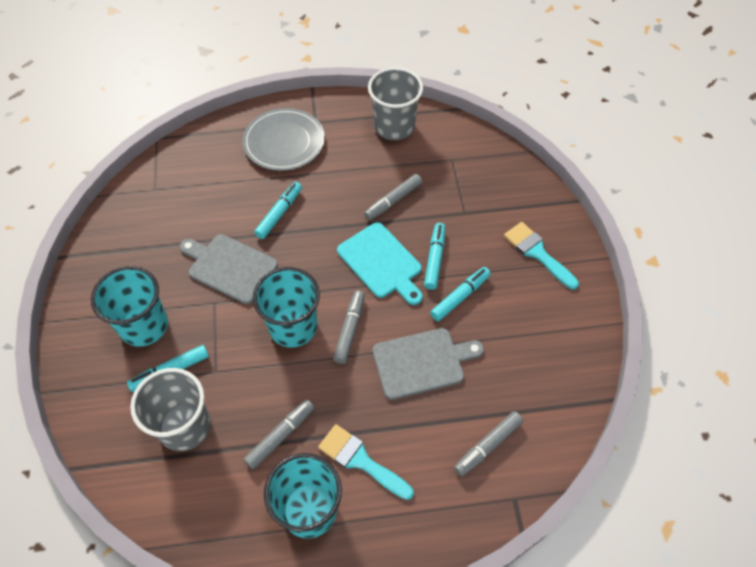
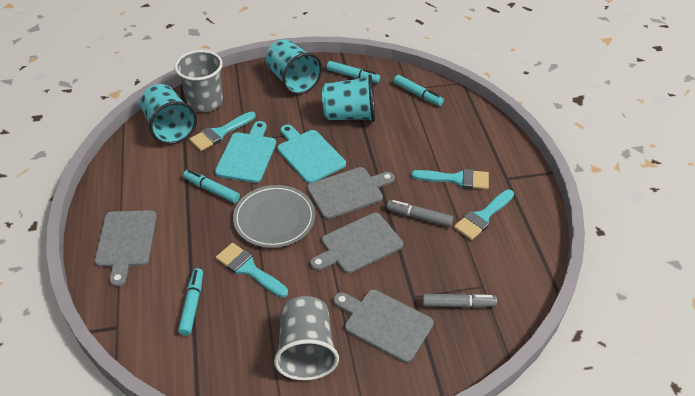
grey cutting board: 2 -> 4
grey marker: 4 -> 2
turquoise brush: 2 -> 4
turquoise cutting board: 1 -> 2

